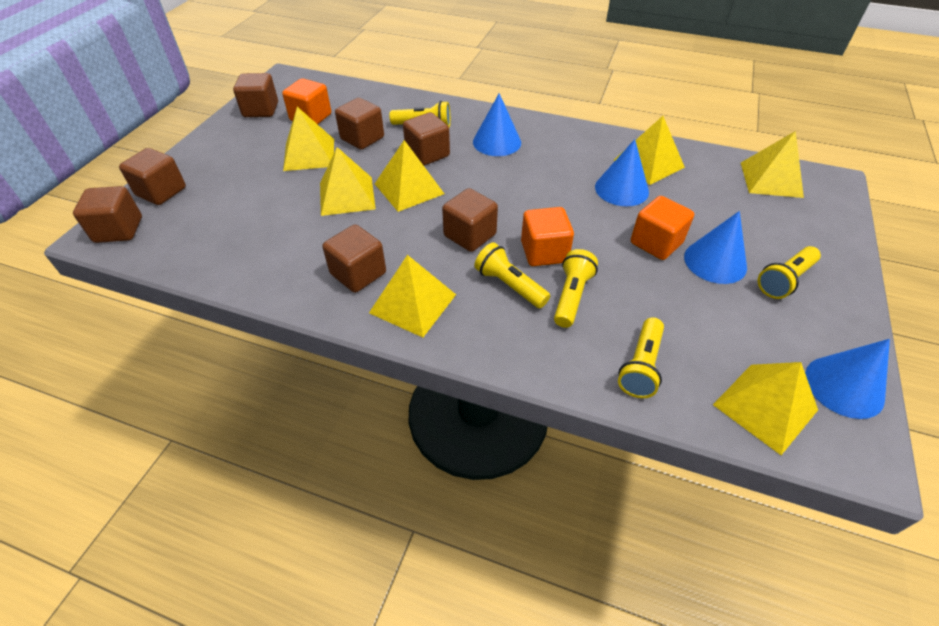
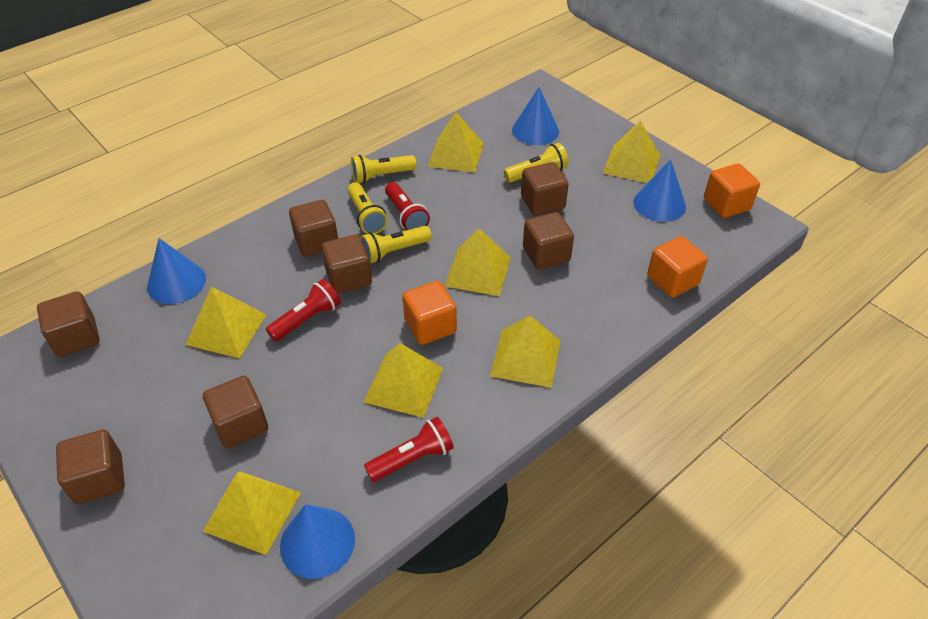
red flashlight: 0 -> 3
yellow flashlight: 5 -> 4

